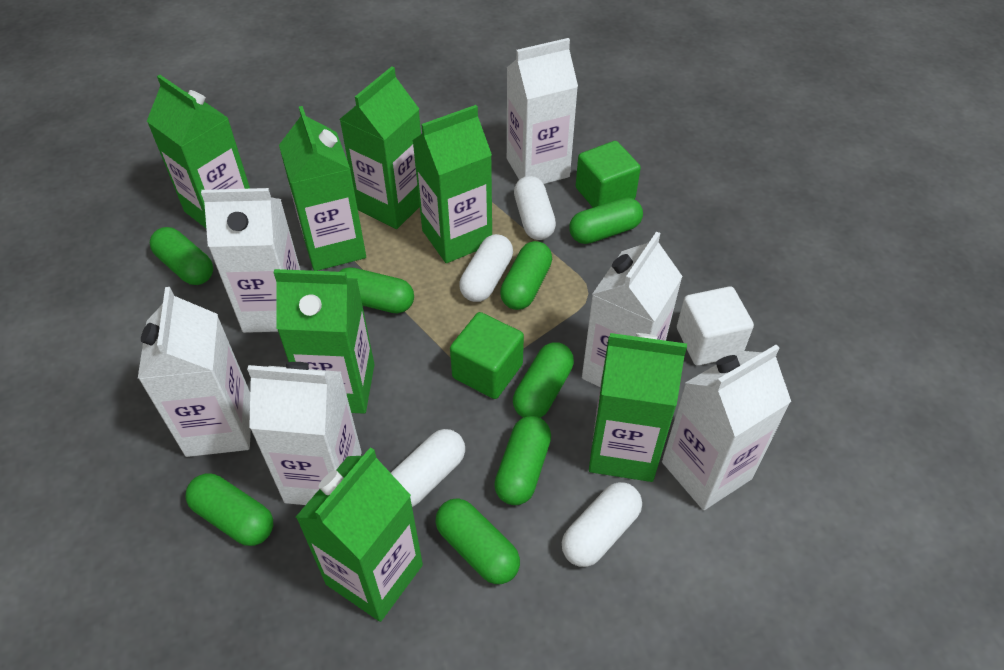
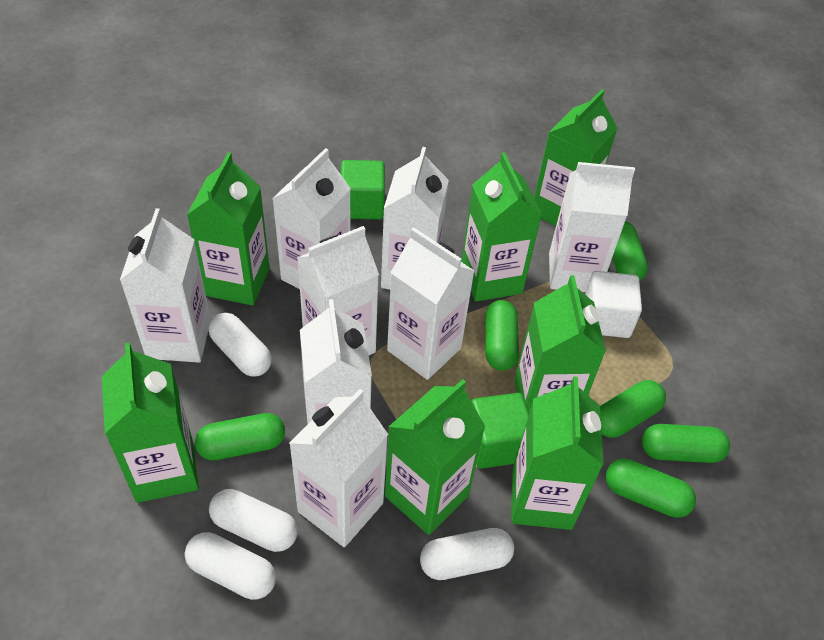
green capsule: 8 -> 6
white carton: 6 -> 8

